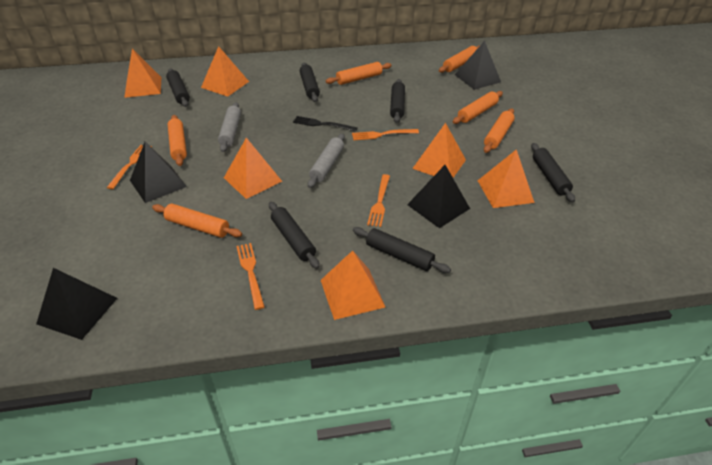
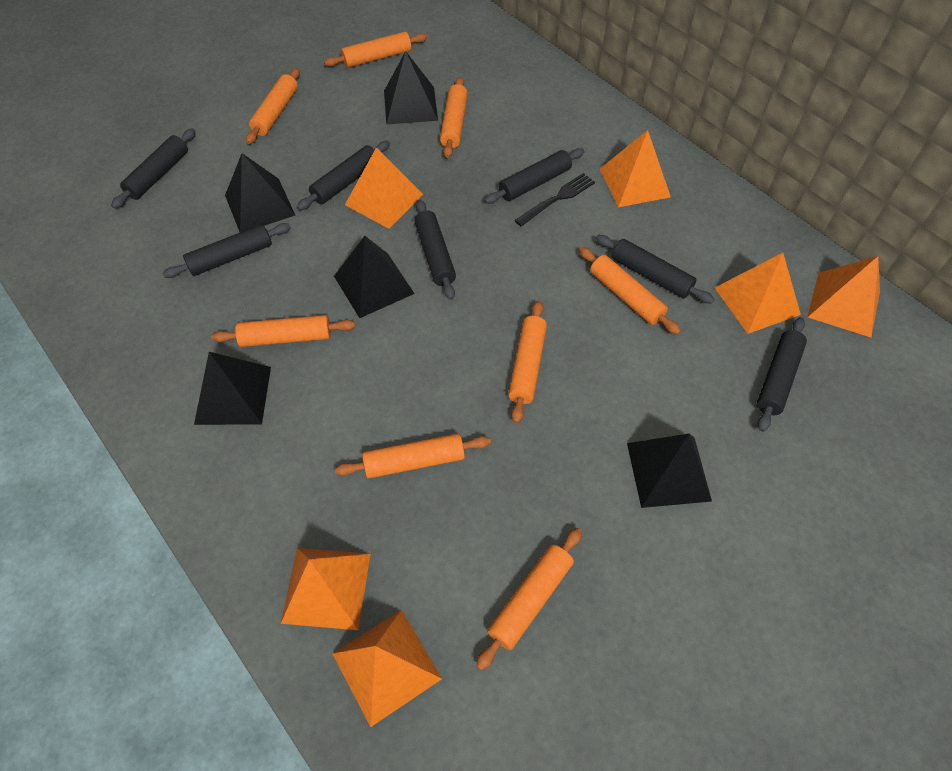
black pyramid: 4 -> 5
black rolling pin: 6 -> 7
grey rolling pin: 2 -> 0
orange fork: 4 -> 0
orange rolling pin: 6 -> 8

